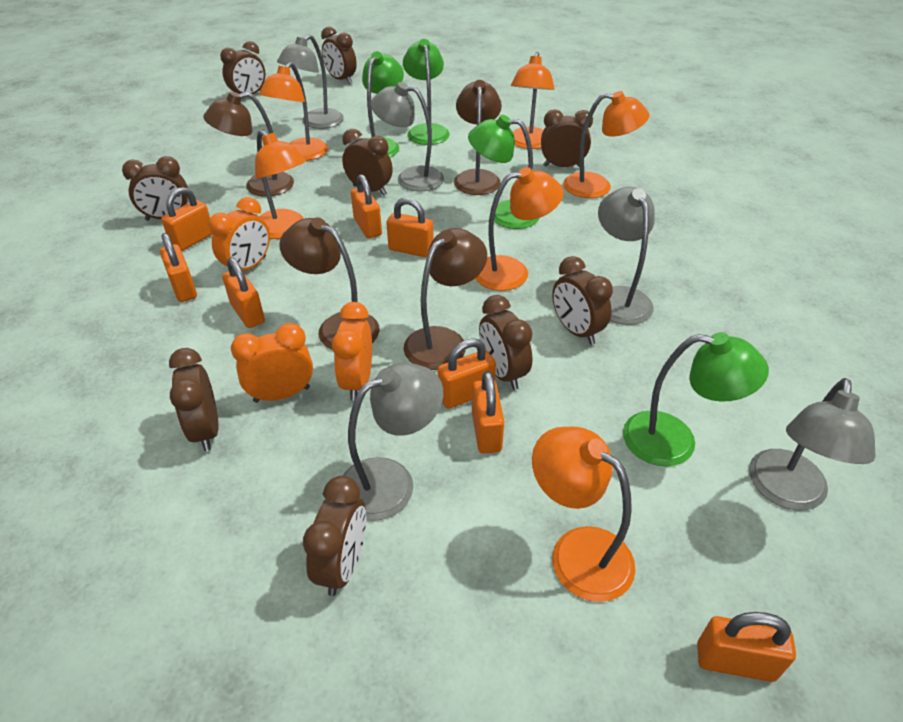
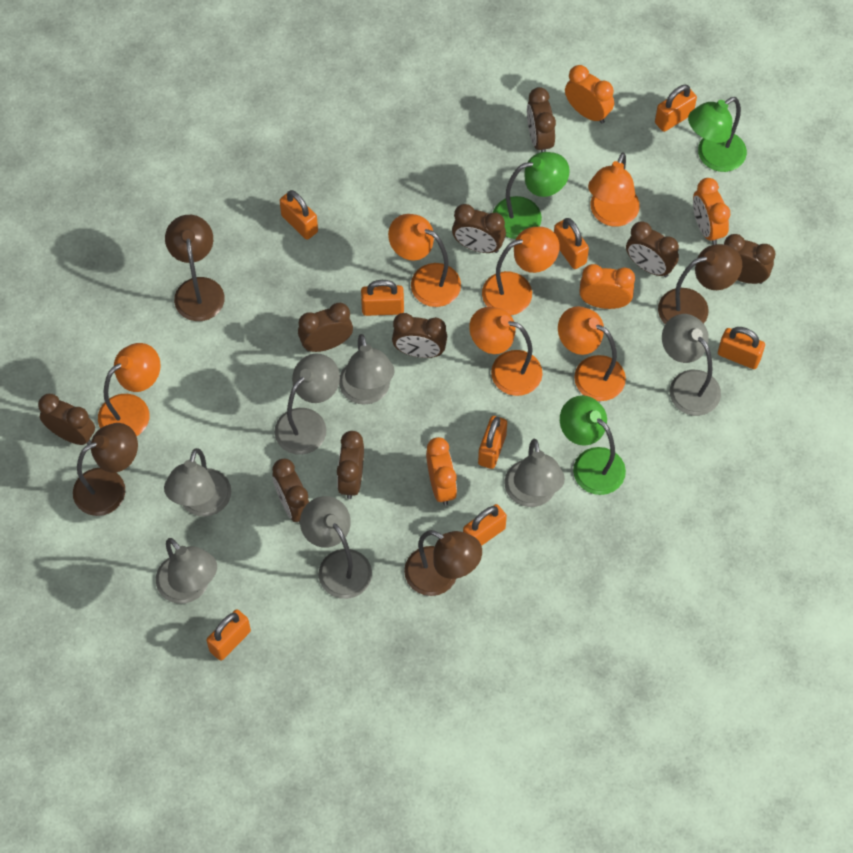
green lamp: 4 -> 3
grey lamp: 5 -> 7
orange clock: 3 -> 4

